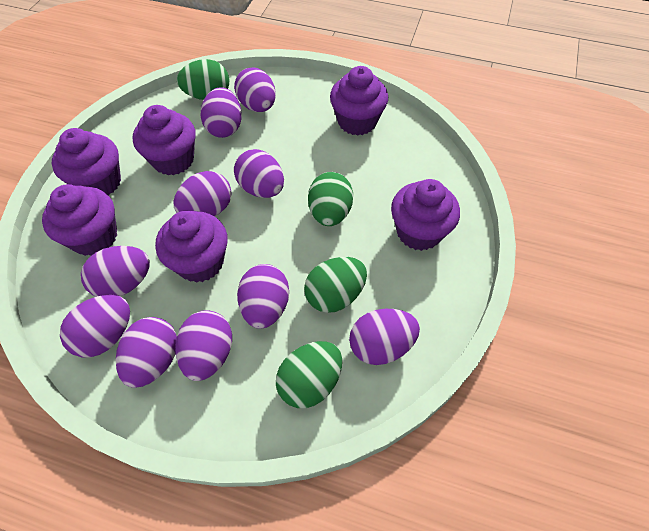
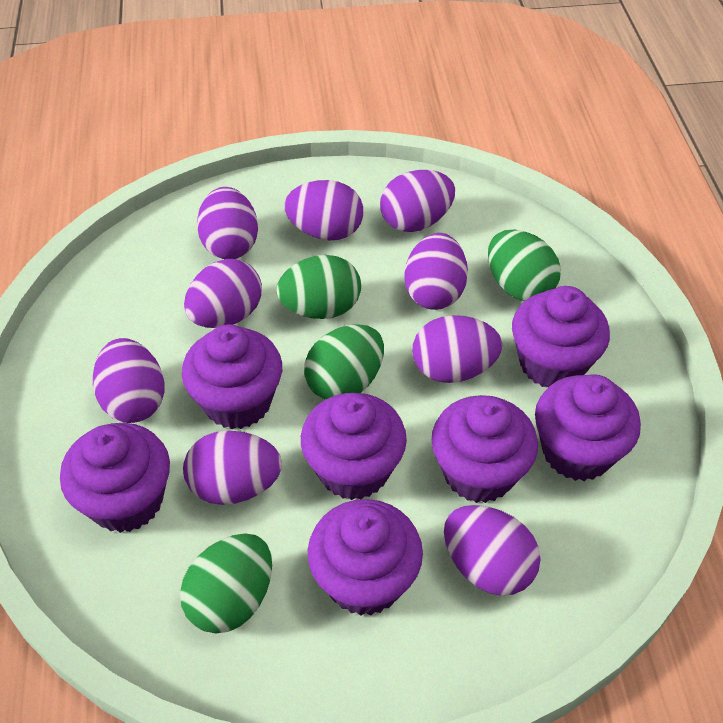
purple cupcake: 6 -> 7
purple egg: 10 -> 9

